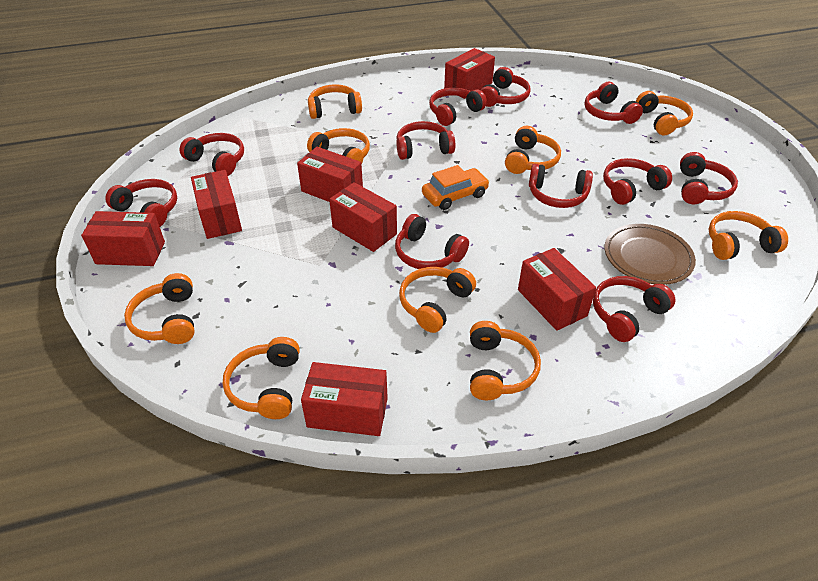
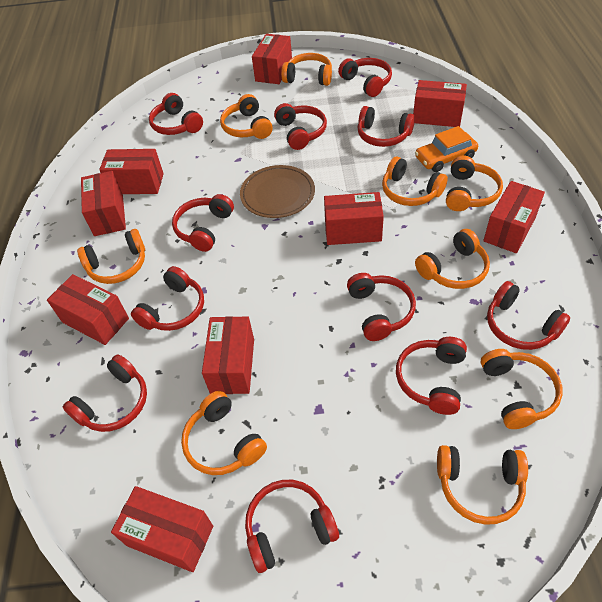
red box: 7 -> 9

